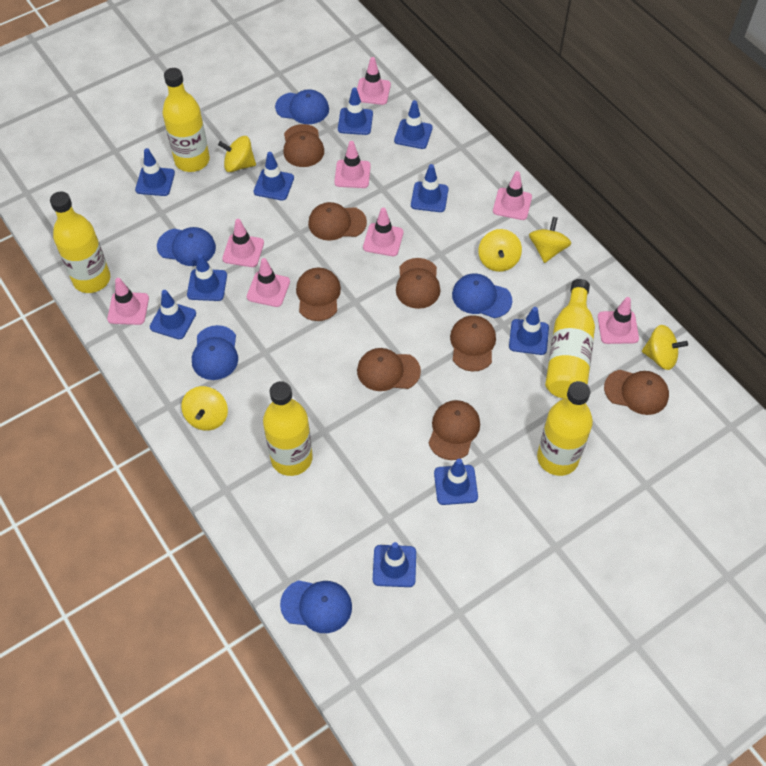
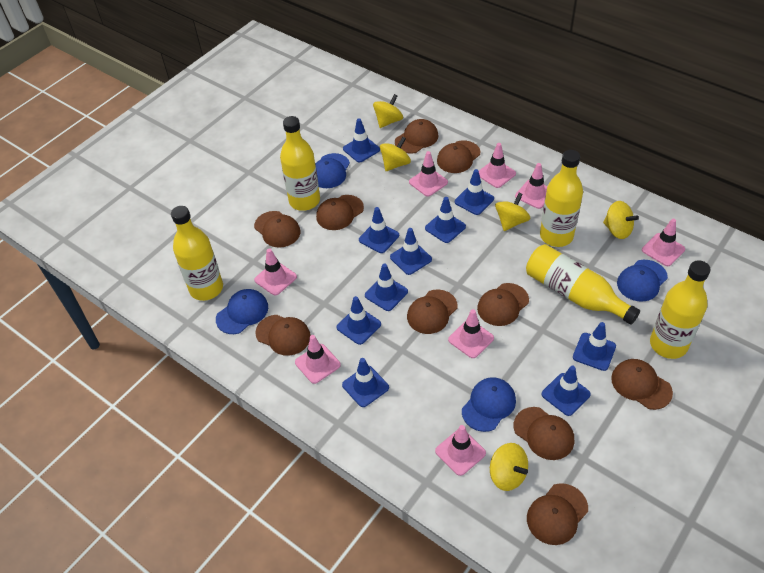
blue cap: 5 -> 4
brown cap: 8 -> 10

